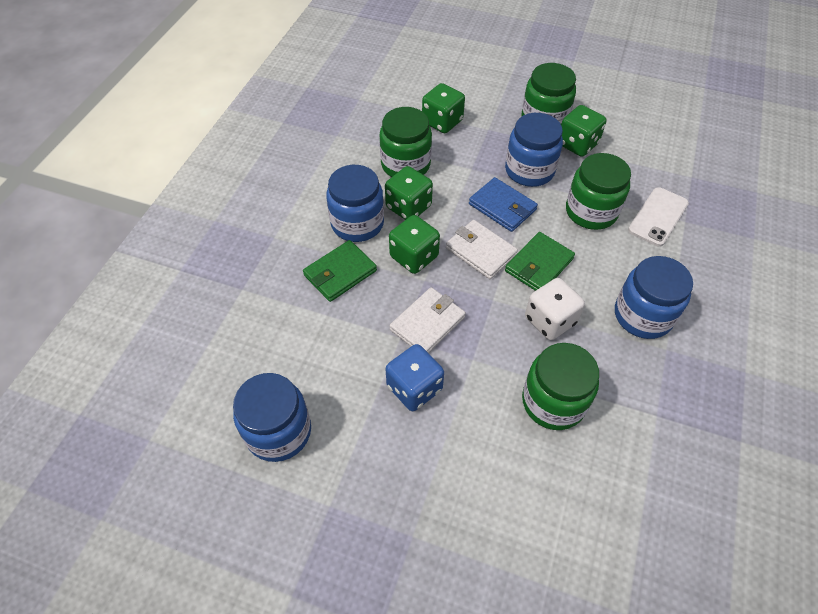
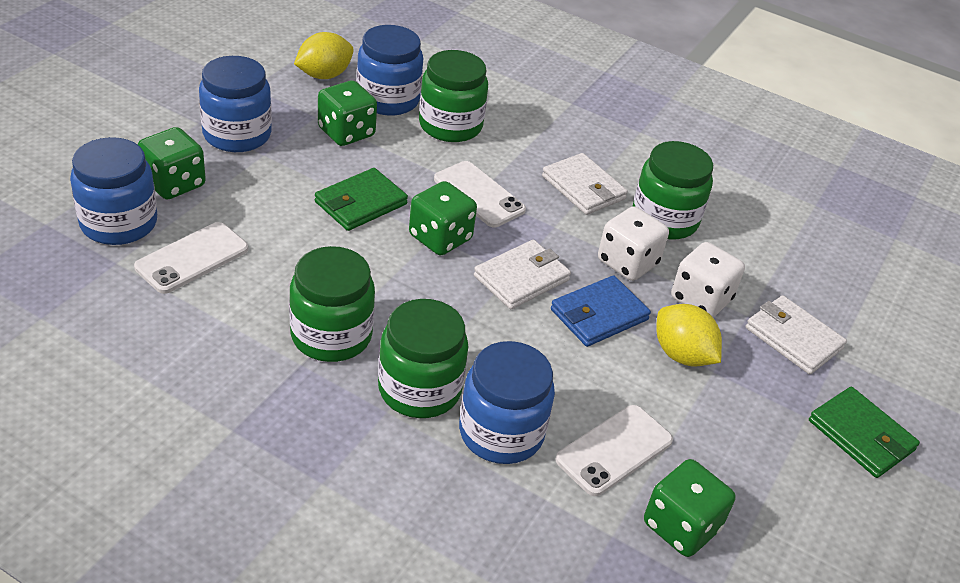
blue dice: 1 -> 0
white dice: 1 -> 2
white phone: 1 -> 3
white wallet: 2 -> 3
yellow lemon: 0 -> 2

